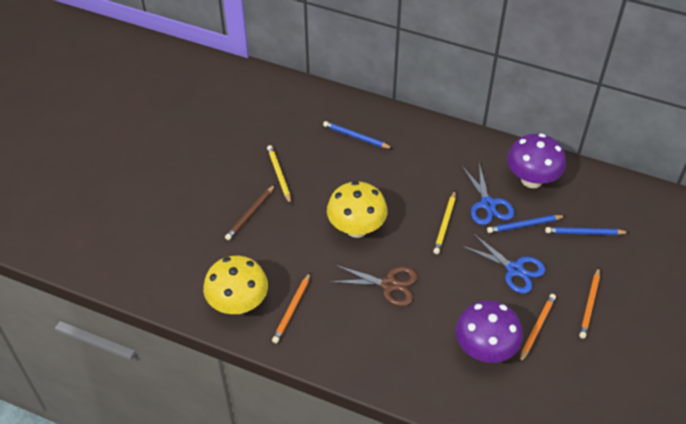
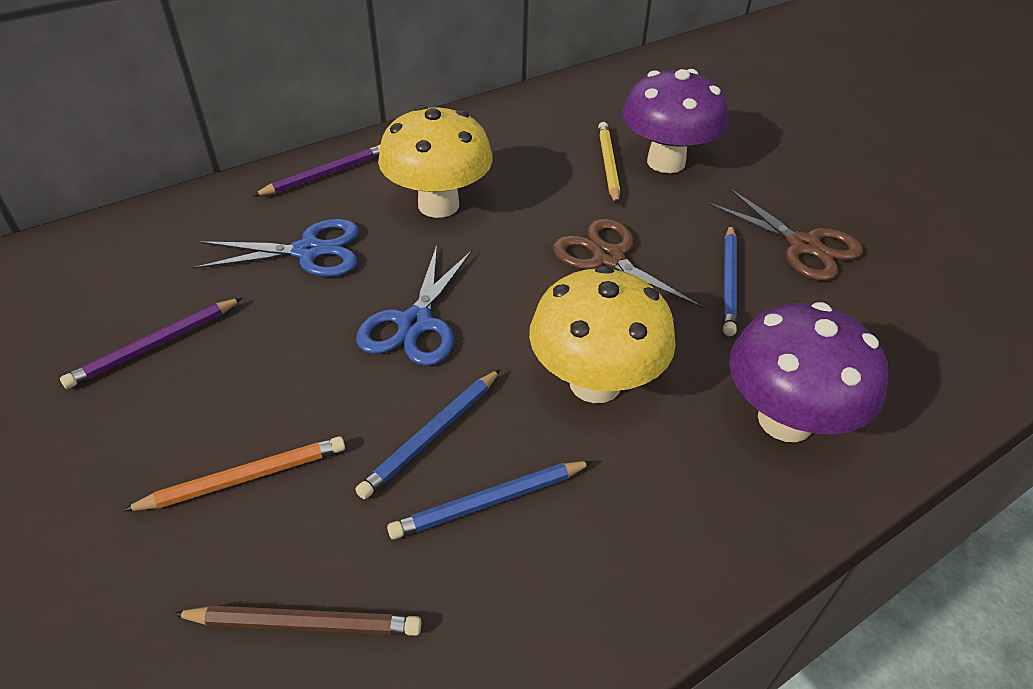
brown scissors: 1 -> 2
orange pencil: 3 -> 1
purple pencil: 0 -> 2
yellow pencil: 2 -> 1

